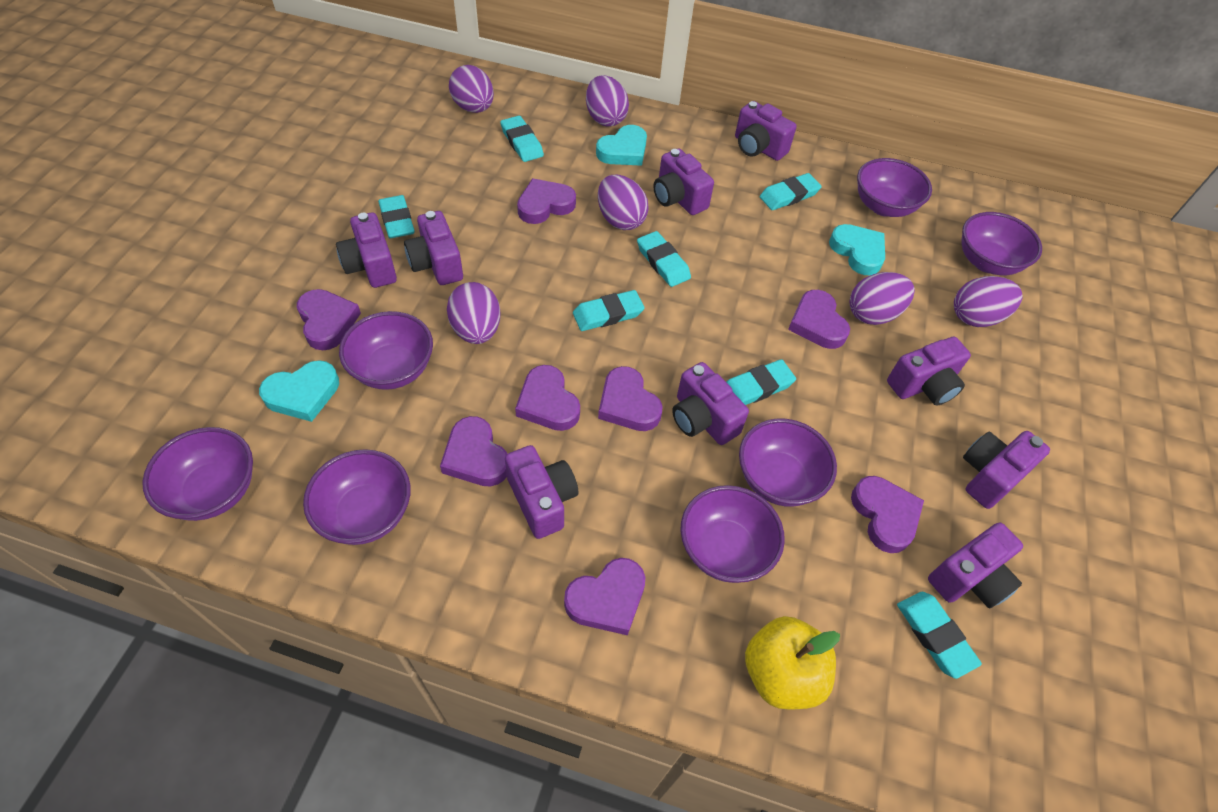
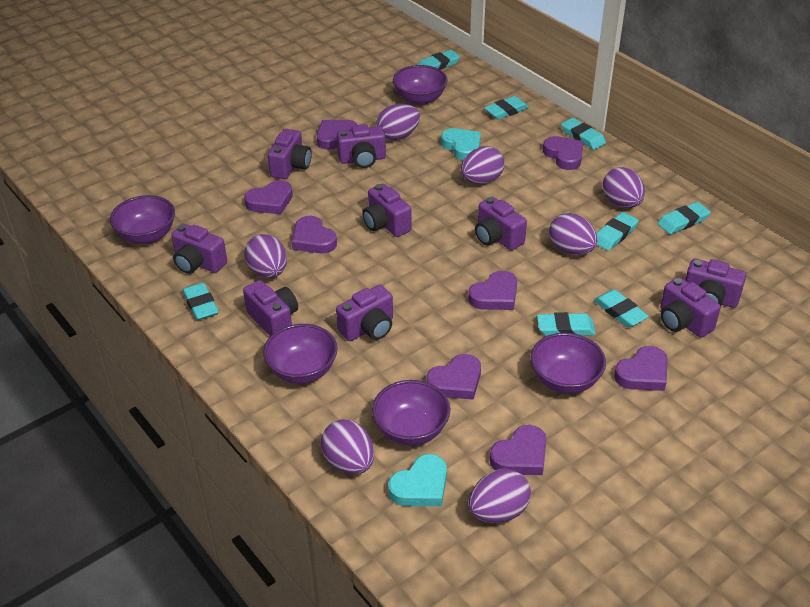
purple bowl: 7 -> 5
purple egg: 6 -> 7
turquoise eraser: 7 -> 8
turquoise heart: 3 -> 2
yellow apple: 1 -> 0

